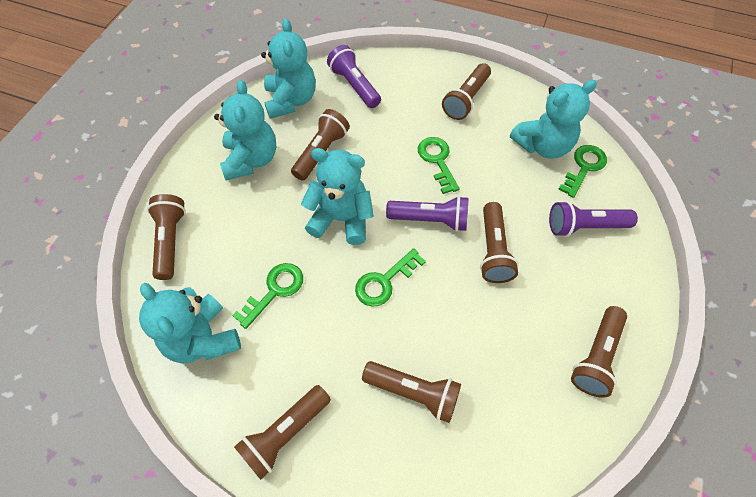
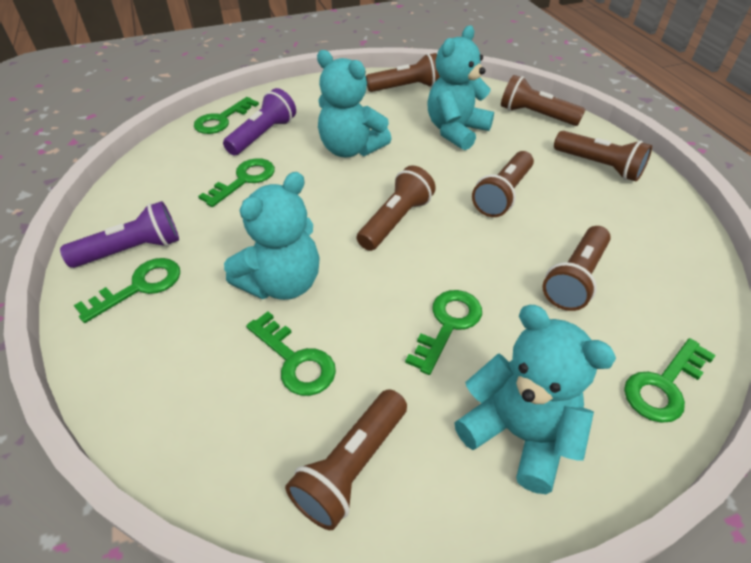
green key: 4 -> 6
purple flashlight: 3 -> 2
turquoise teddy bear: 5 -> 4

